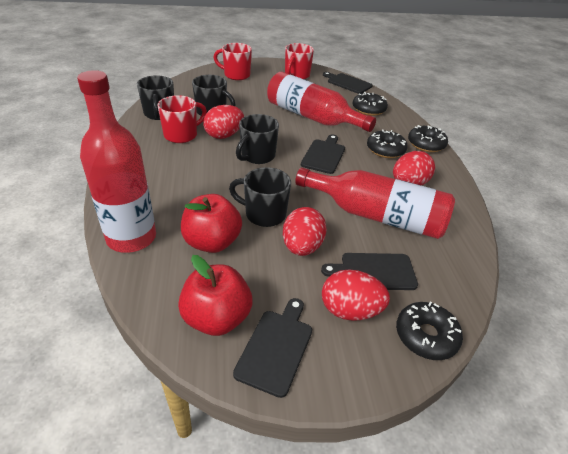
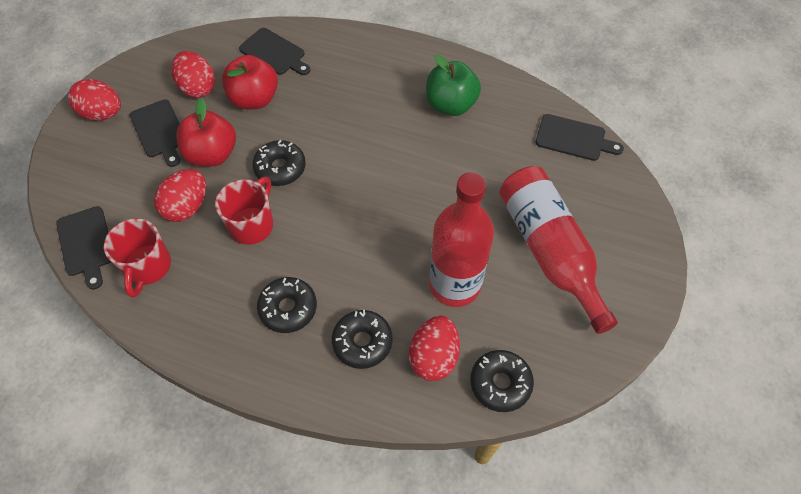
black mug: 4 -> 0
green apple: 0 -> 1
red bottle: 3 -> 2
red mug: 3 -> 2

